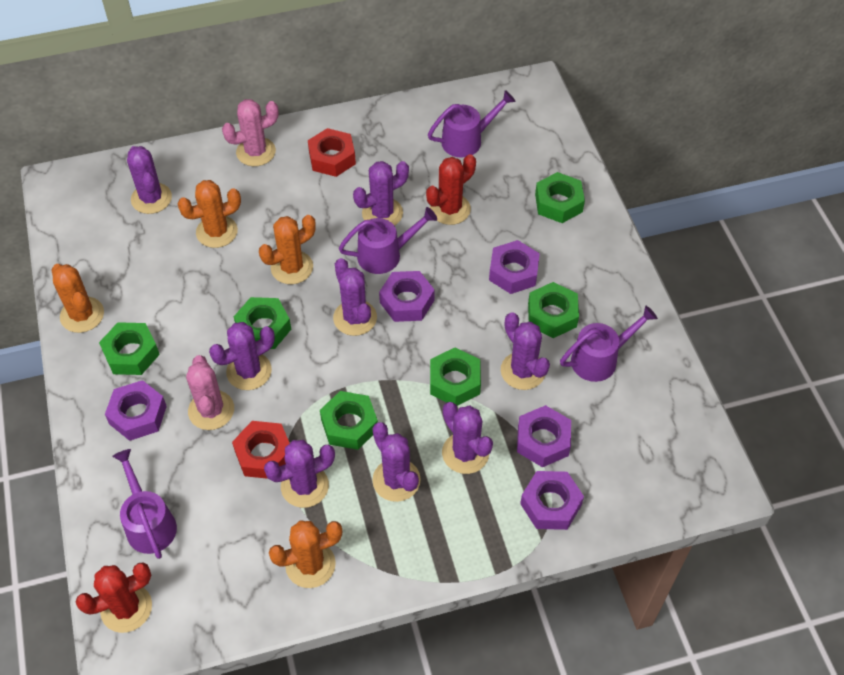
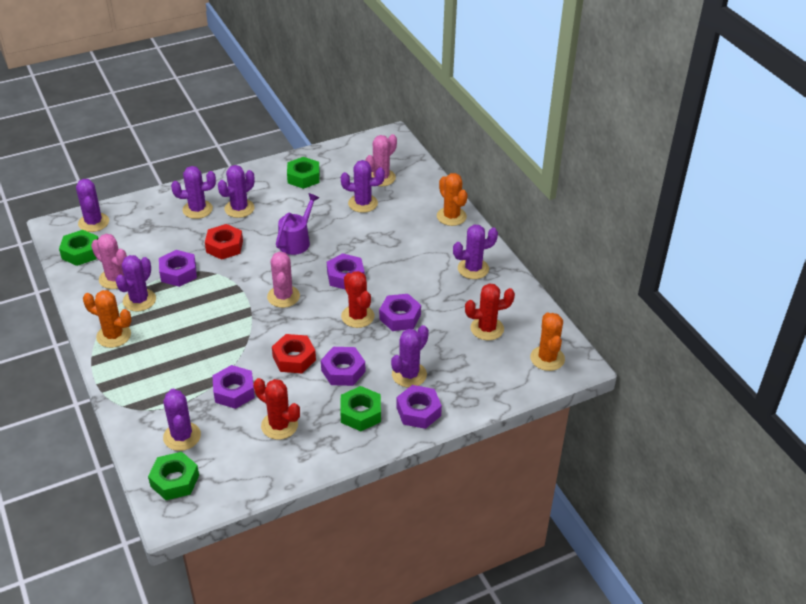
green nut: 6 -> 4
orange cactus: 4 -> 3
pink cactus: 2 -> 3
purple nut: 5 -> 6
purple watering can: 4 -> 1
red cactus: 2 -> 3

